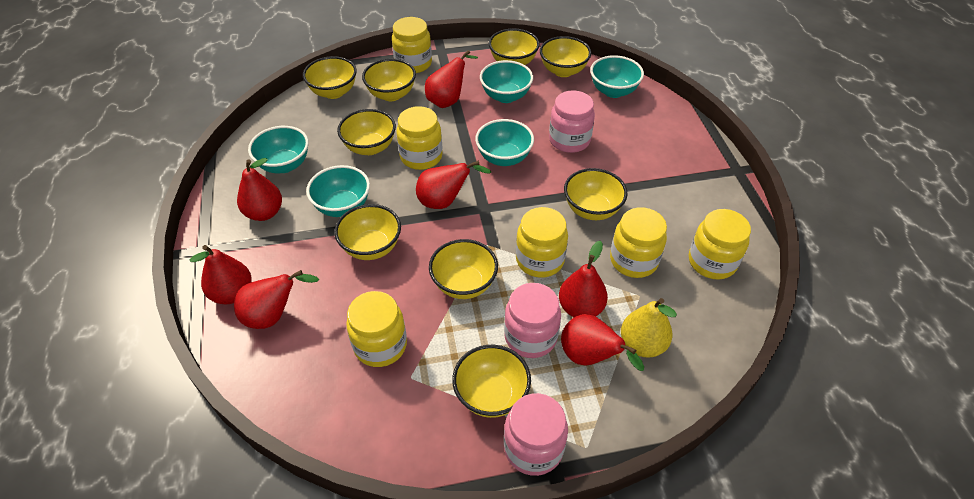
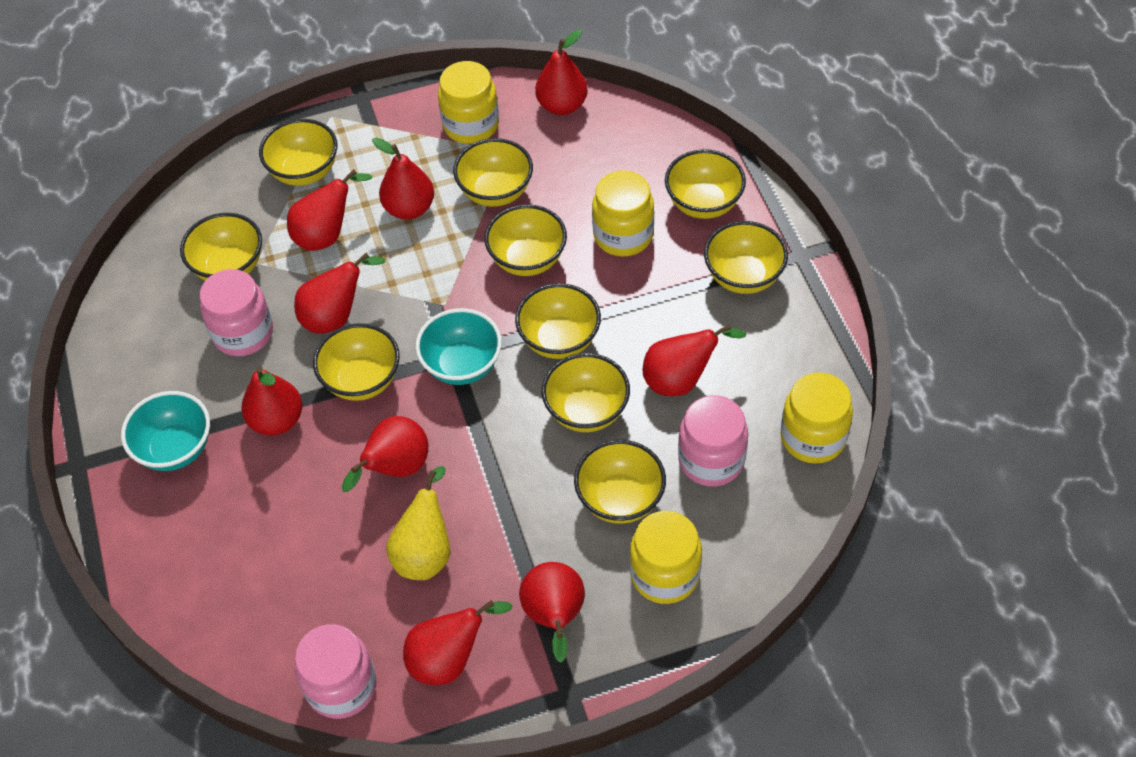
red pear: 7 -> 9
turquoise bowl: 5 -> 2
yellow bowl: 9 -> 10
yellow jar: 6 -> 4

